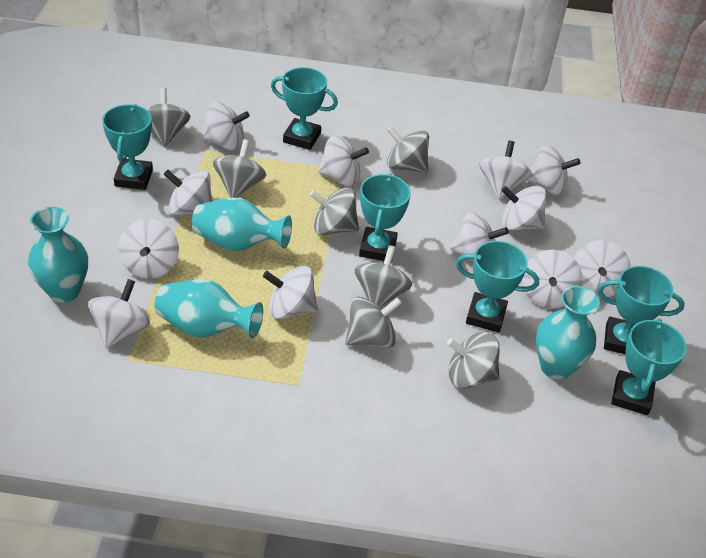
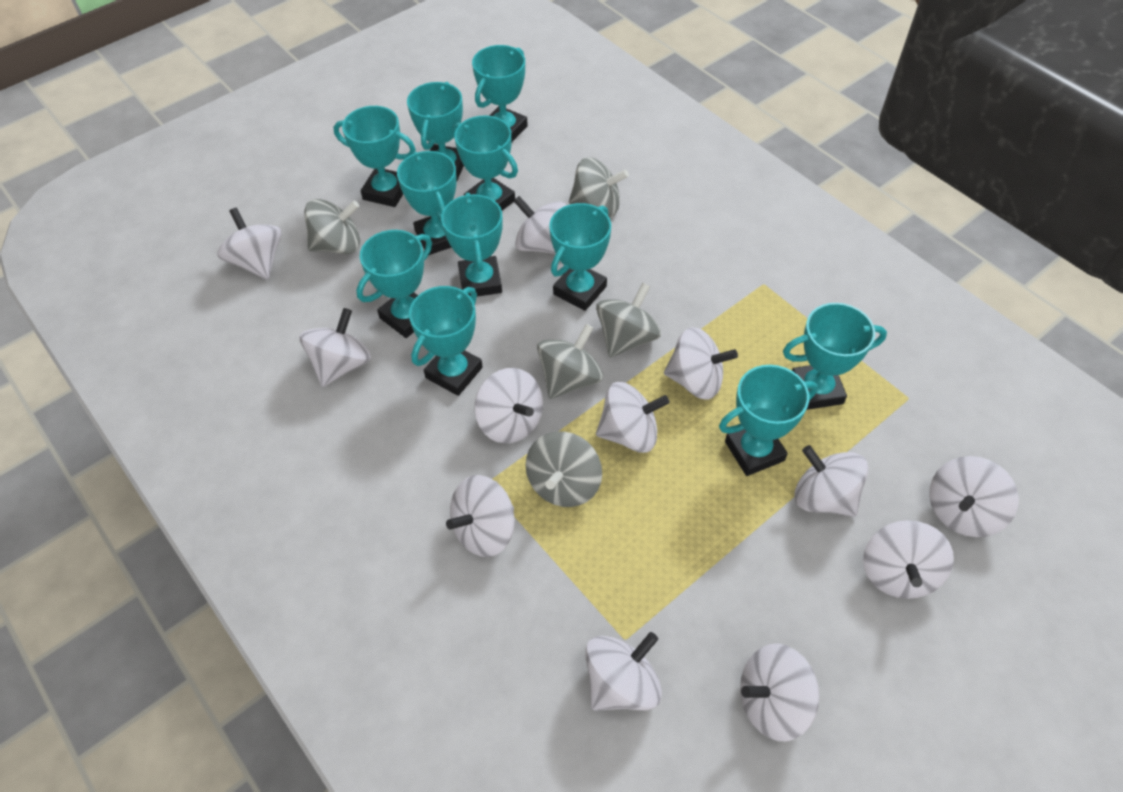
grey spinning top: 7 -> 5
turquoise trophy: 6 -> 11
turquoise vase: 4 -> 0

